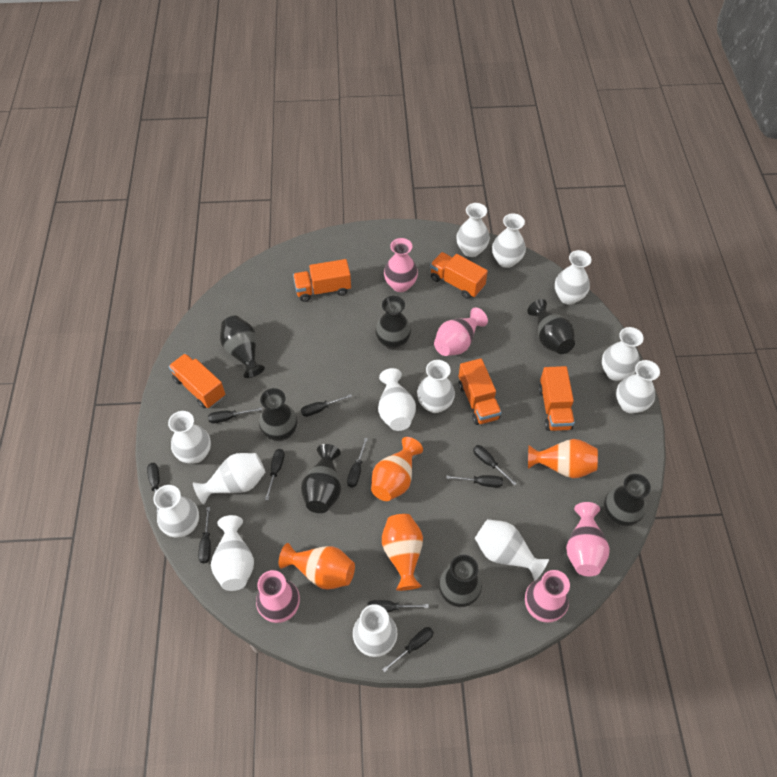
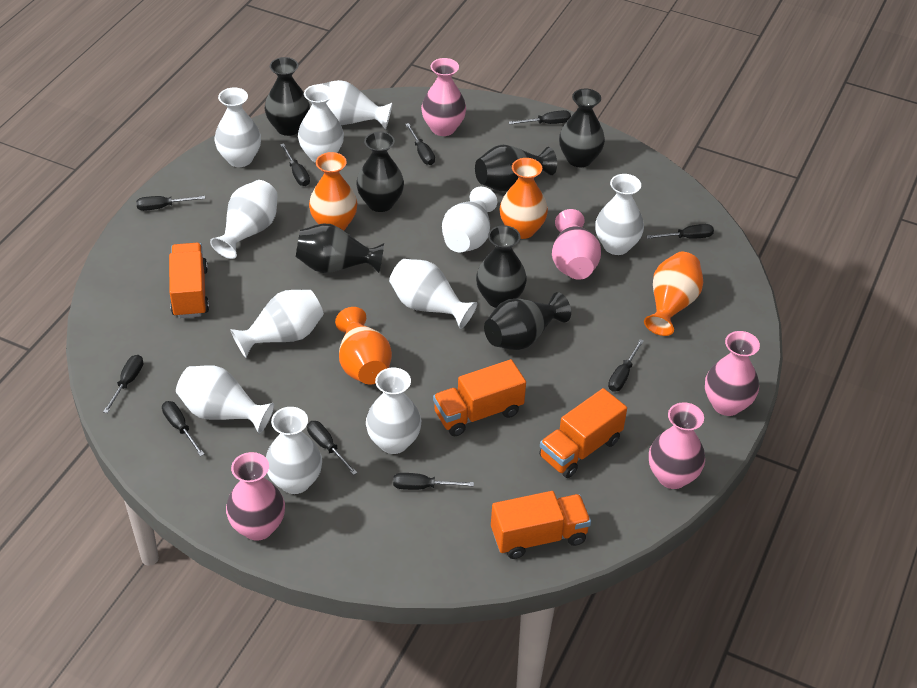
orange truck: 5 -> 4
white vase: 13 -> 11

